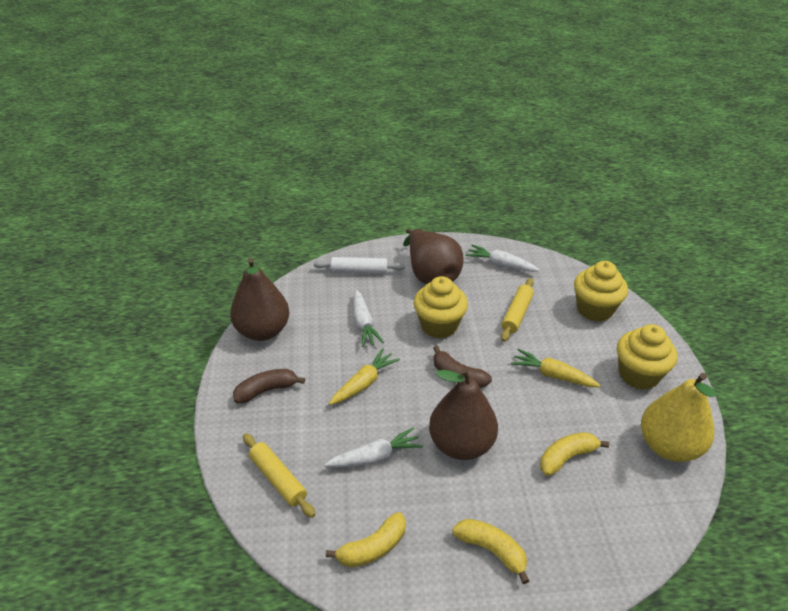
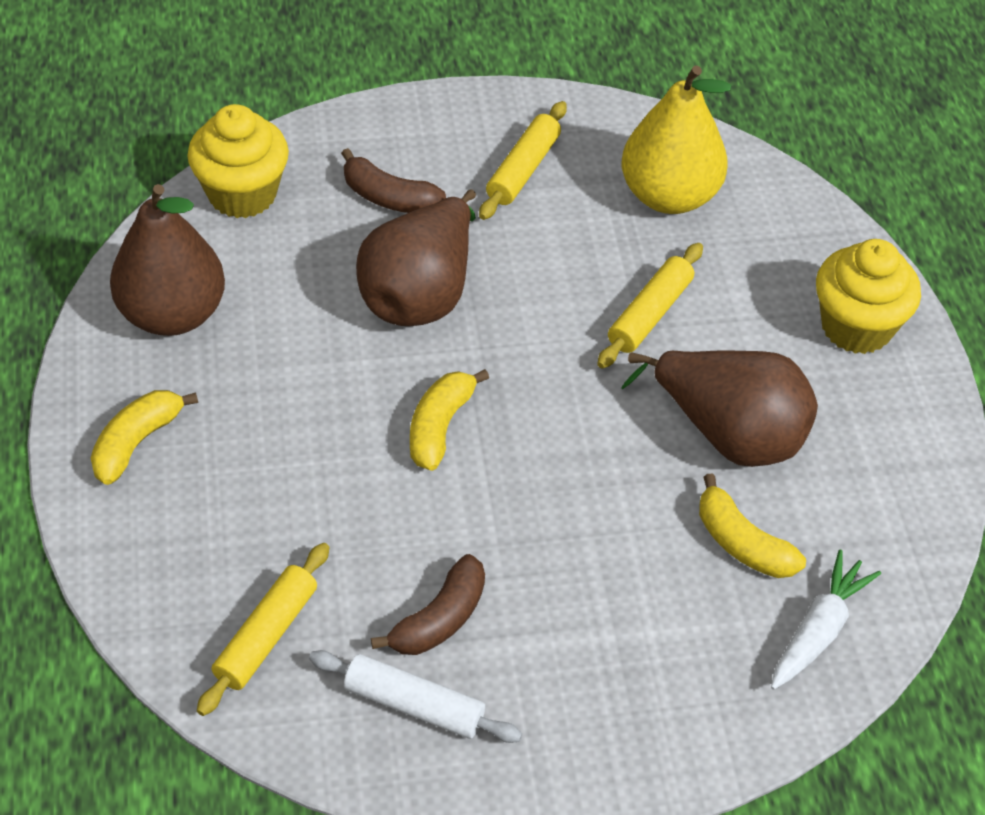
white carrot: 3 -> 1
yellow carrot: 2 -> 0
yellow cupcake: 3 -> 2
yellow rolling pin: 2 -> 3

